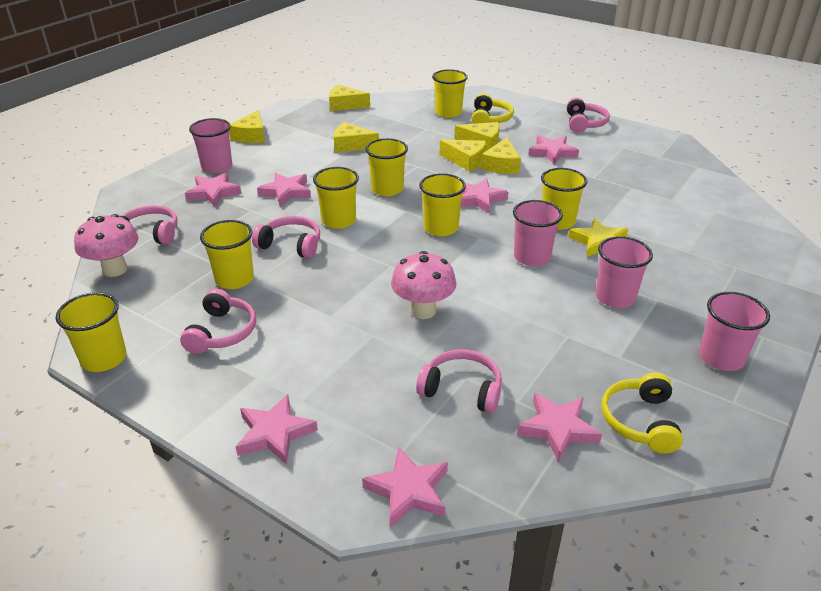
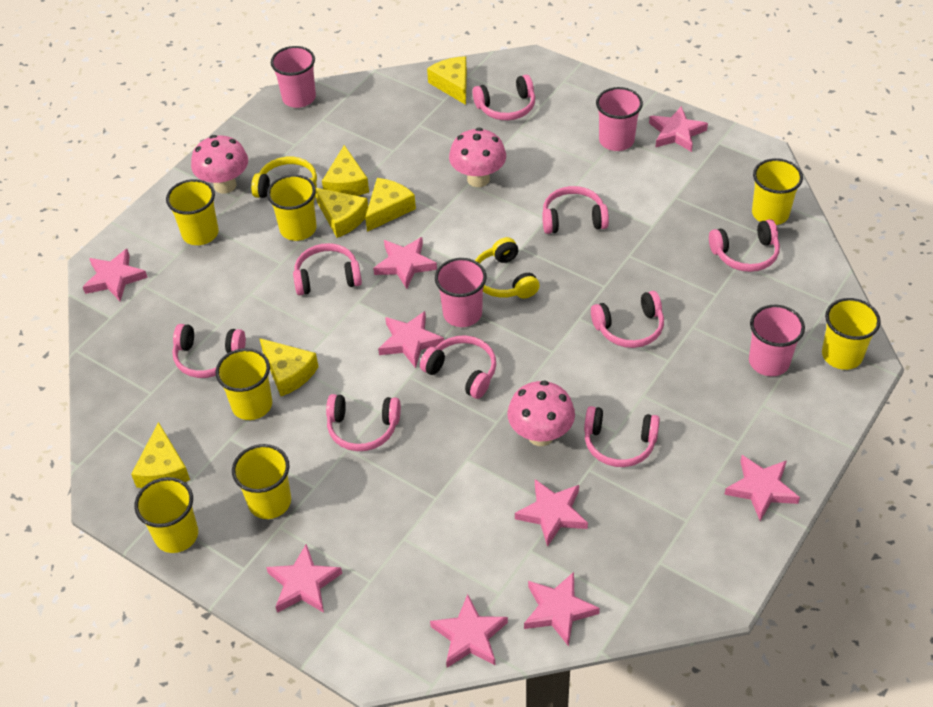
pink headphones: 5 -> 9
pink mushroom: 2 -> 3
pink star: 7 -> 9
yellow star: 1 -> 0

